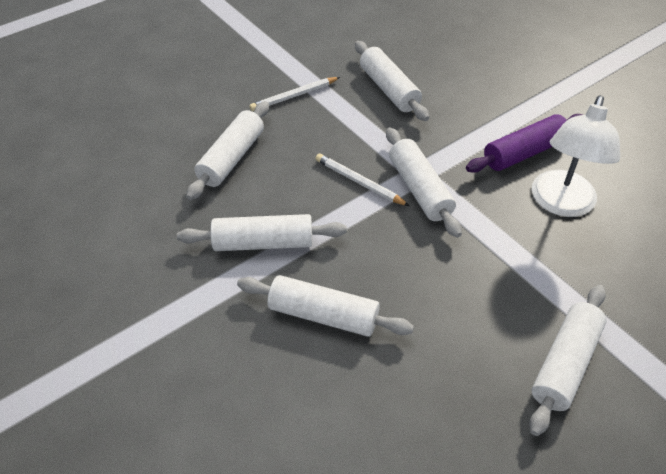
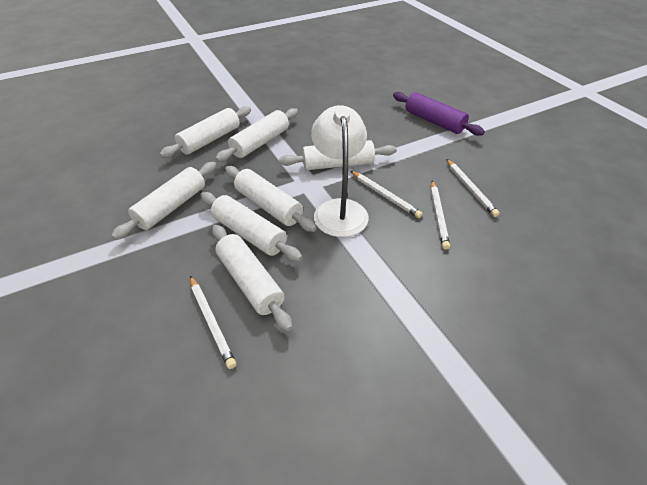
white pencil: 2 -> 4
white rolling pin: 6 -> 7

